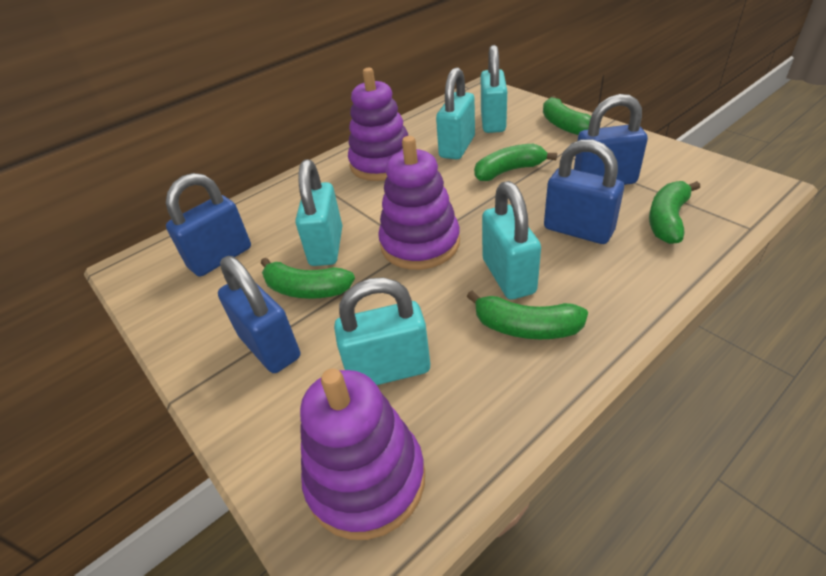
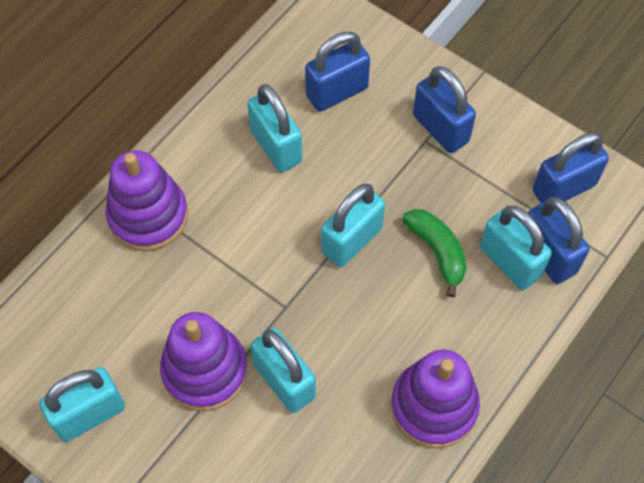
green banana: 5 -> 1

